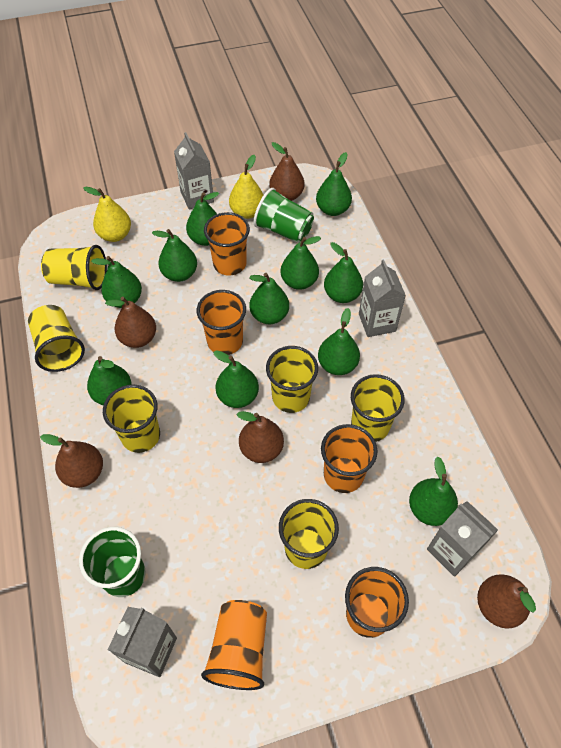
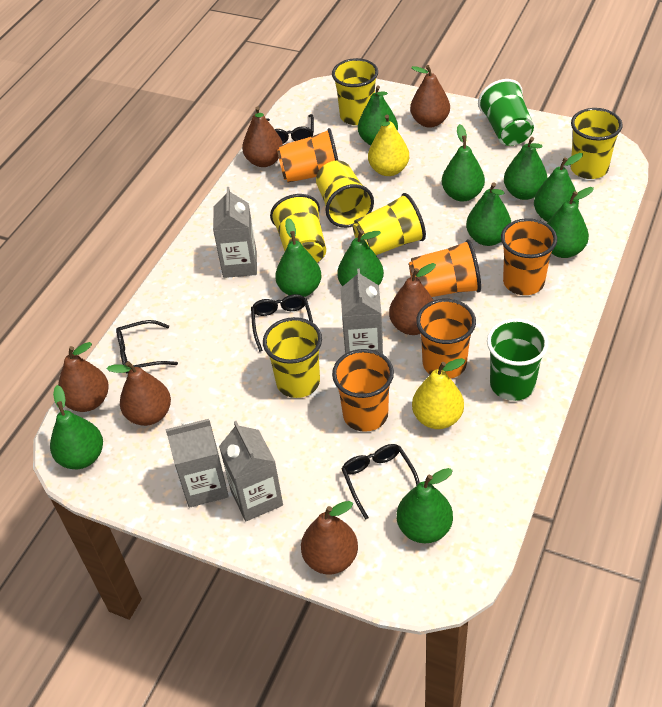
black glasses: 0 -> 4
brown pear: 5 -> 6
green pear: 11 -> 10

